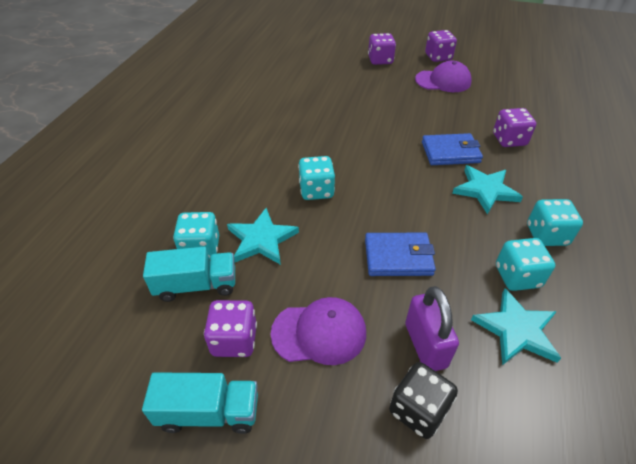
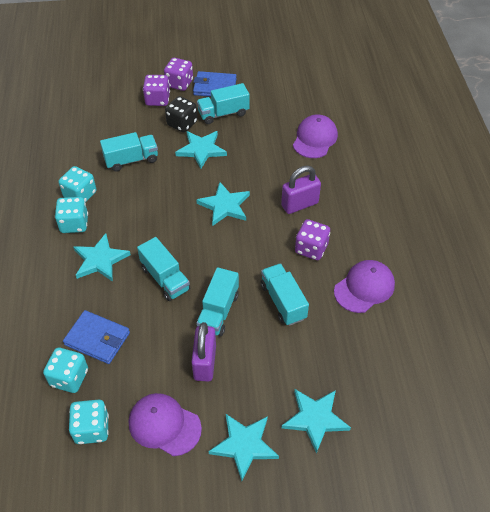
purple cap: 2 -> 3
purple dice: 4 -> 3
purple padlock: 1 -> 2
turquoise star: 3 -> 5
turquoise truck: 2 -> 5

